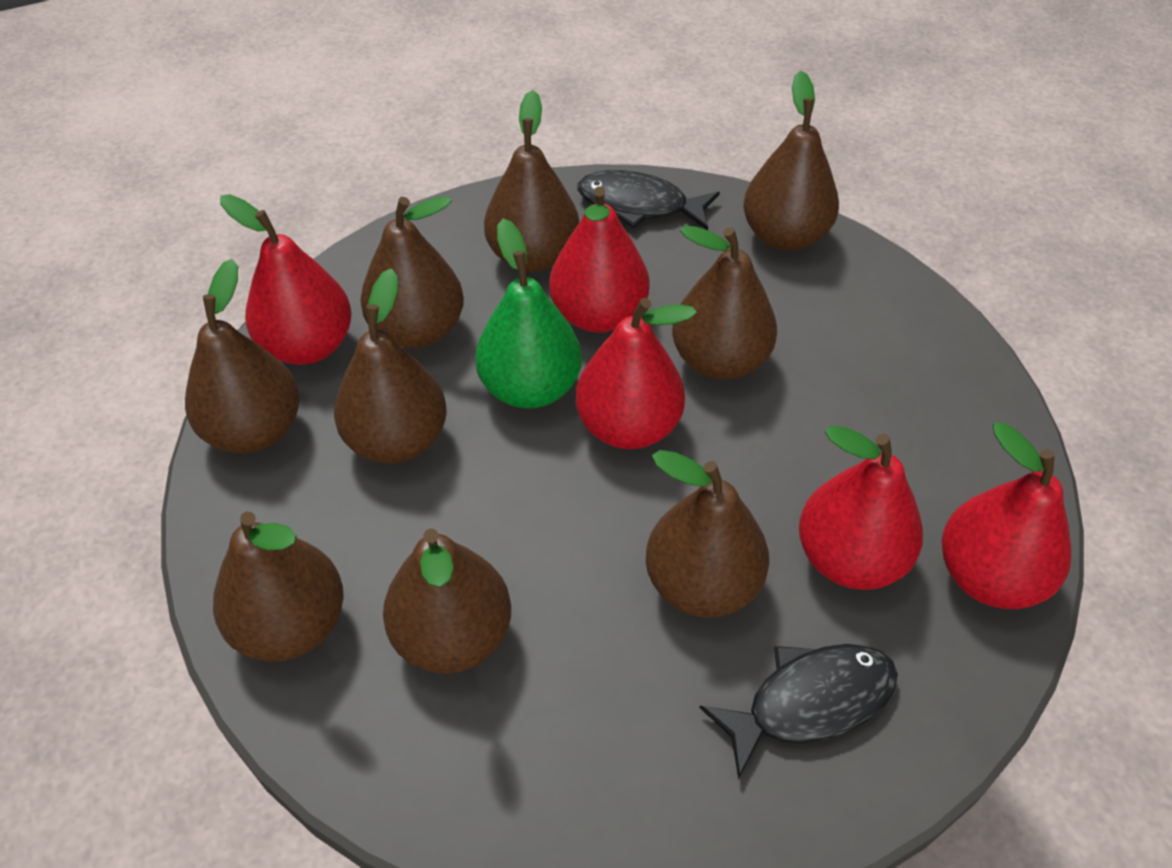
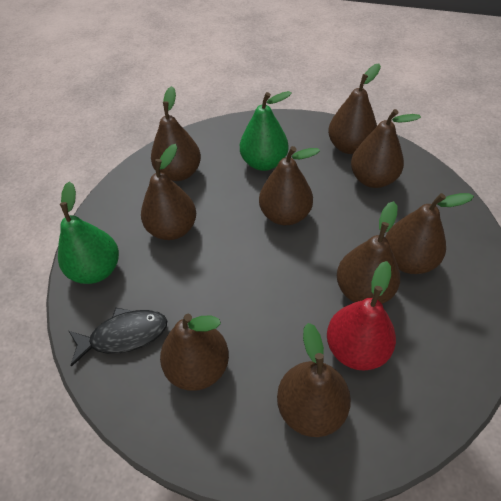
black fish: 2 -> 1
green pear: 1 -> 2
red pear: 5 -> 1

